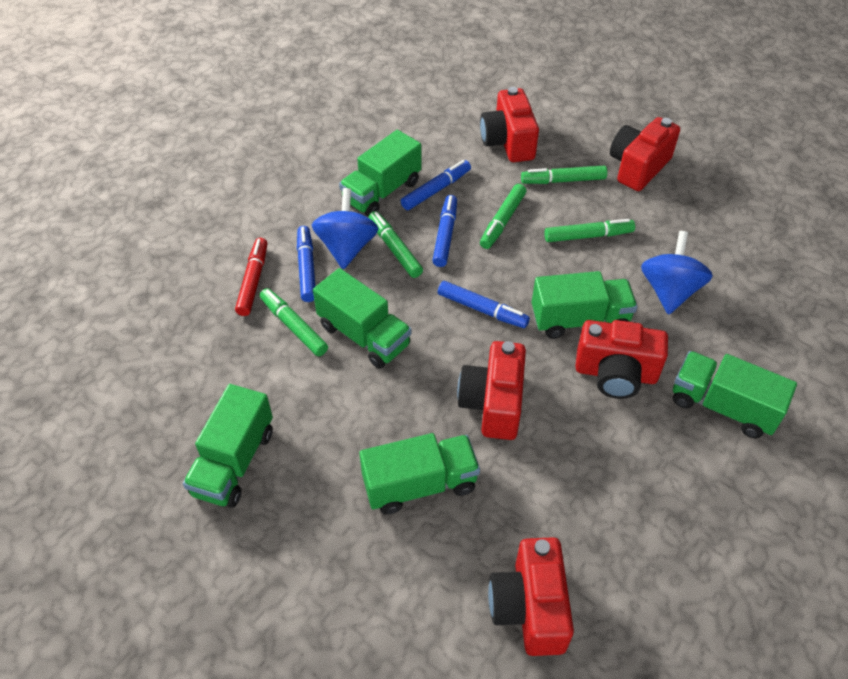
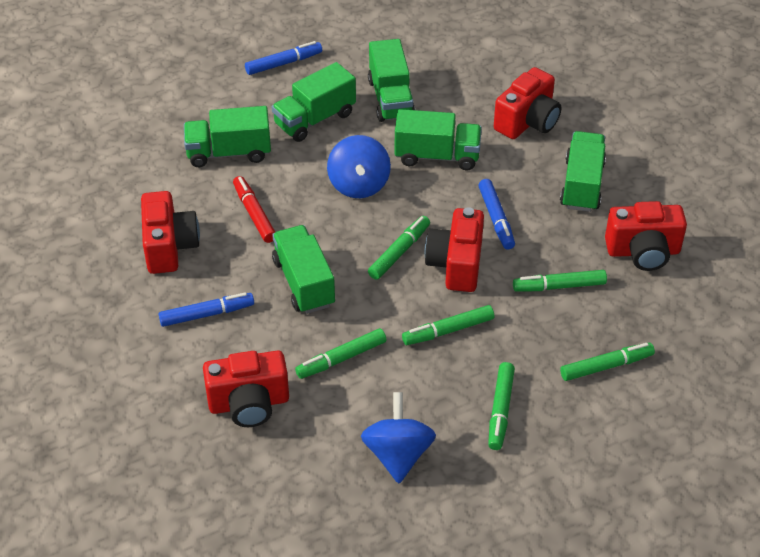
blue marker: 4 -> 3
green marker: 5 -> 6

